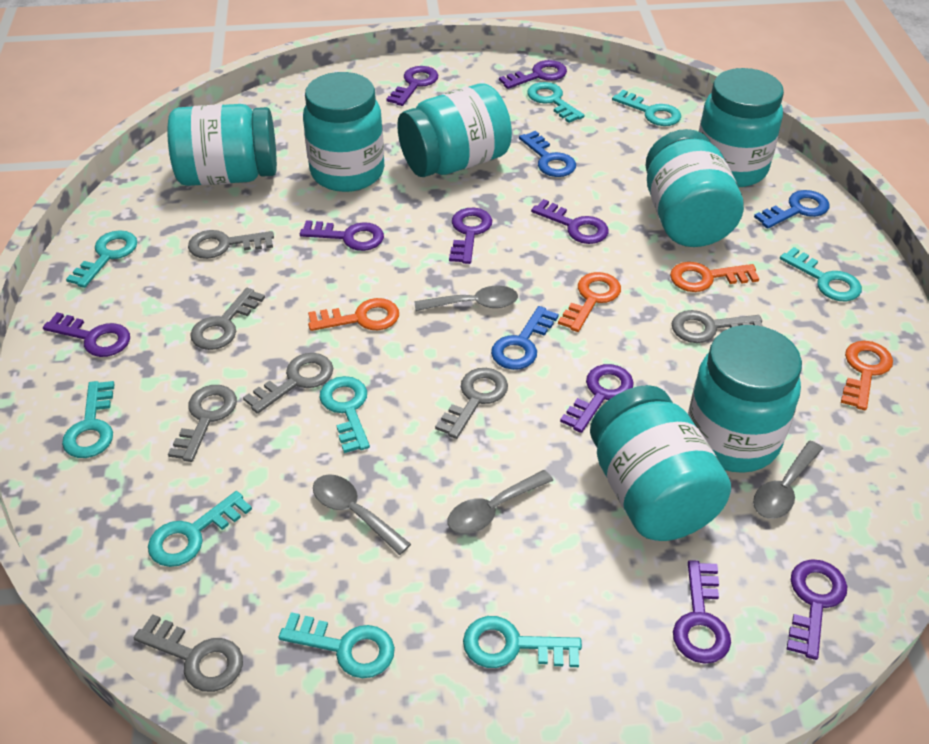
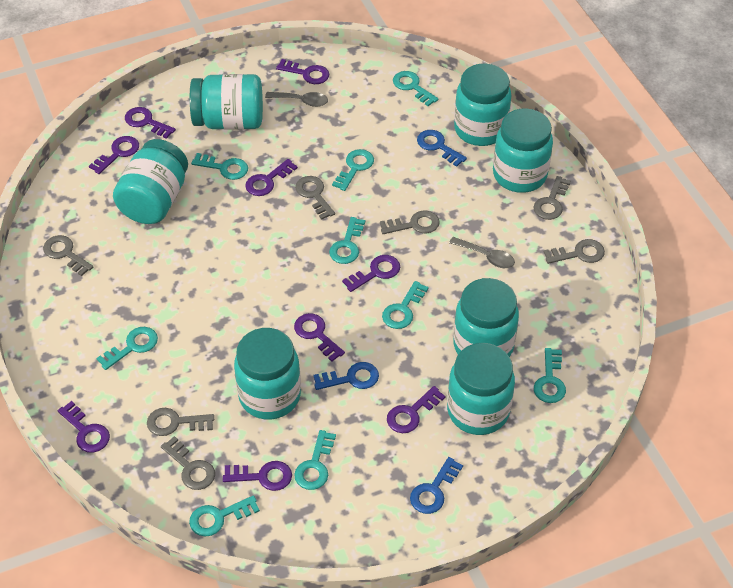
grey spoon: 4 -> 2
orange key: 4 -> 0

